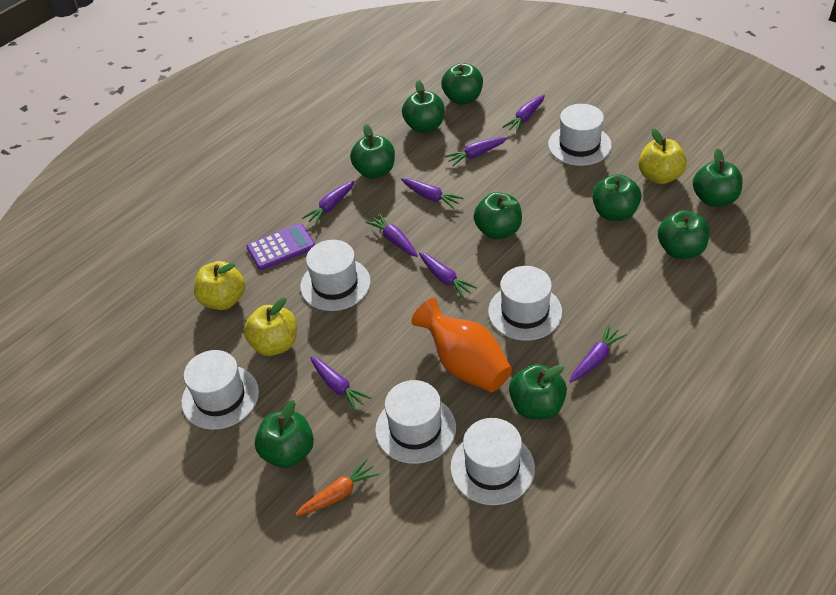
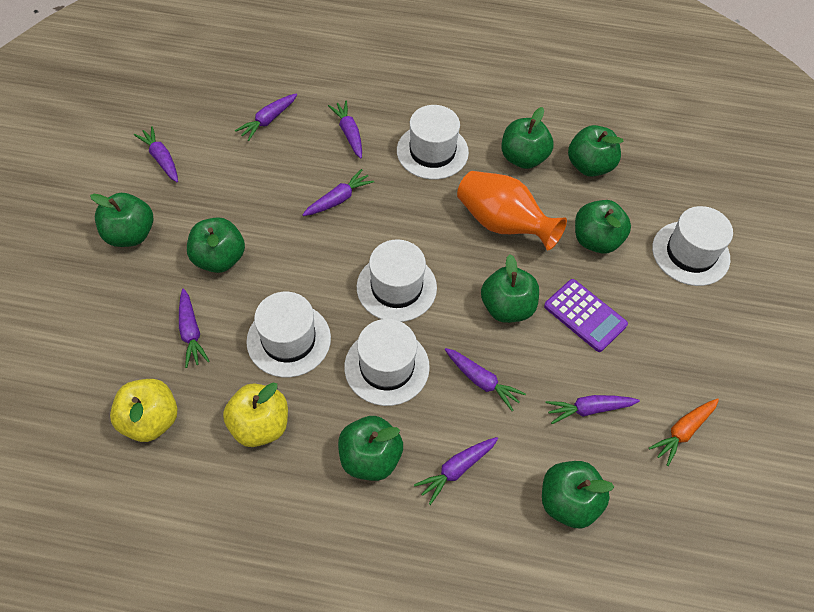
green apple: 9 -> 8
white hat: 6 -> 5
yellow apple: 3 -> 2

